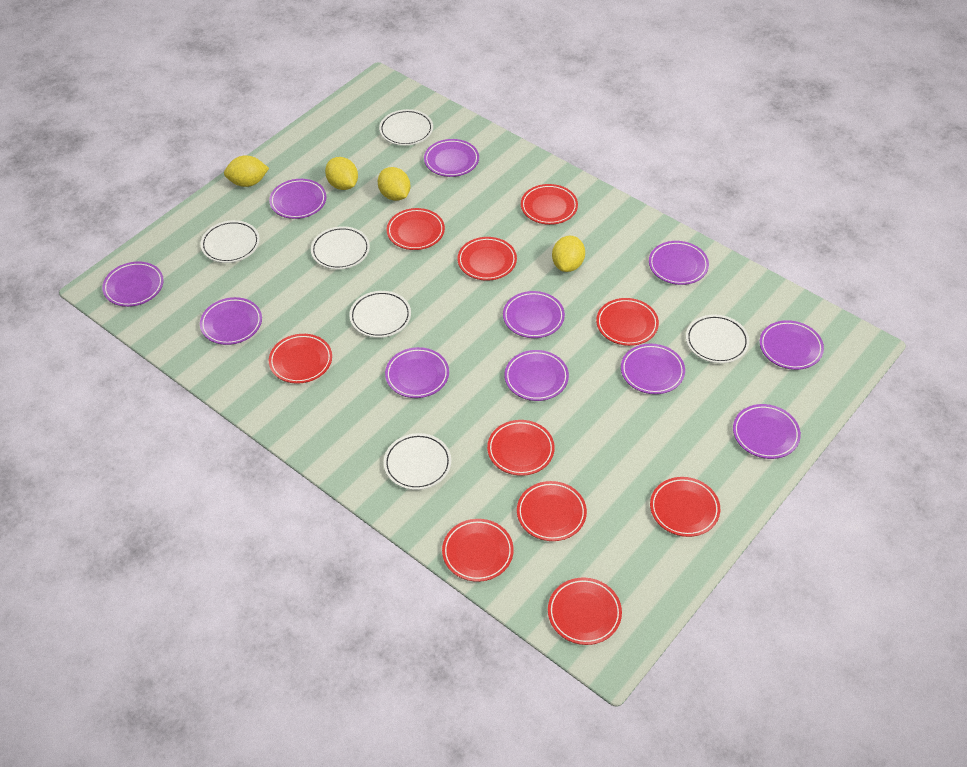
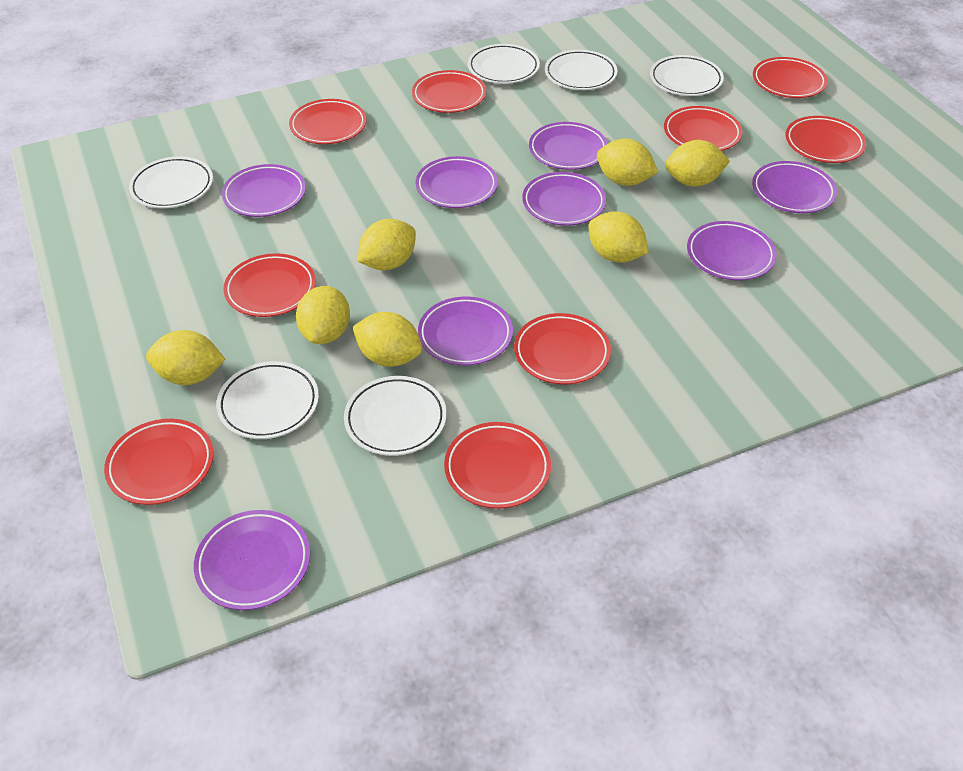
purple plate: 11 -> 8
red plate: 10 -> 9
yellow lemon: 4 -> 7

